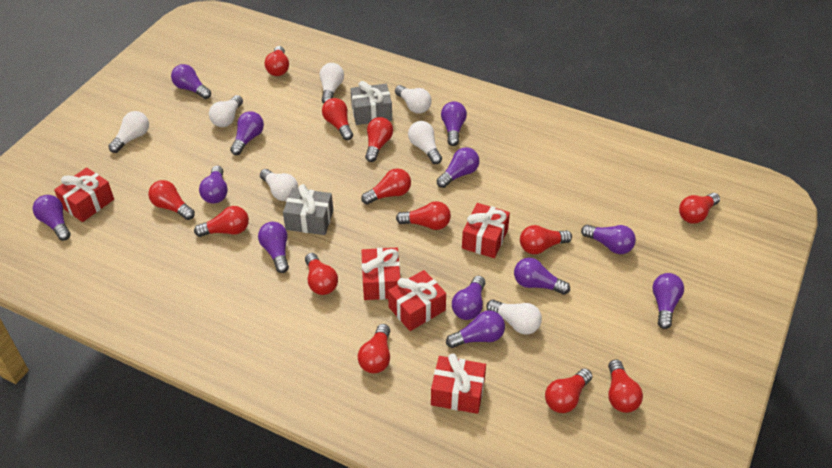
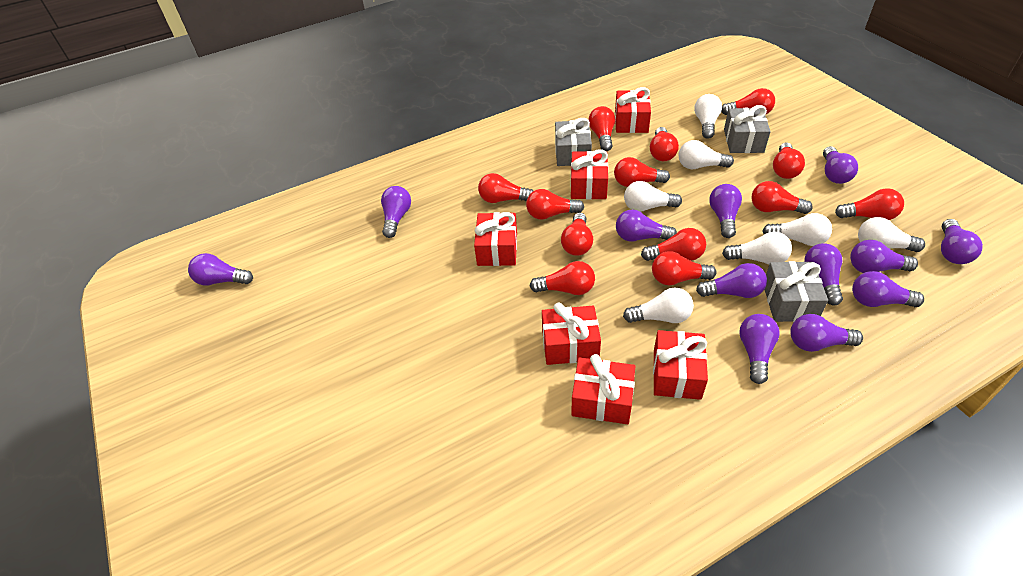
grey gift: 2 -> 3
red gift: 5 -> 6

